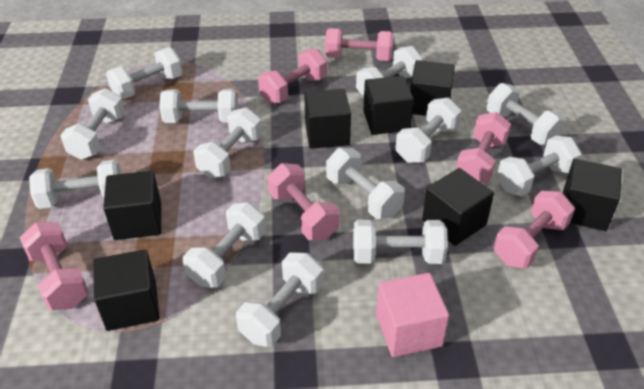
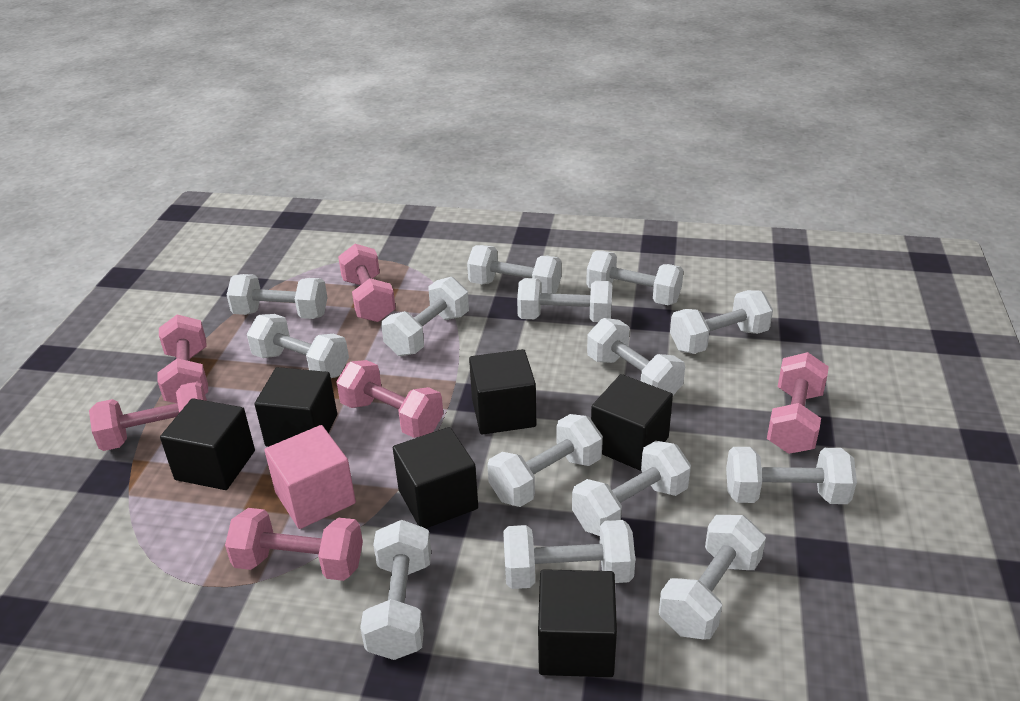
black cube: 7 -> 6
white dumbbell: 13 -> 14

